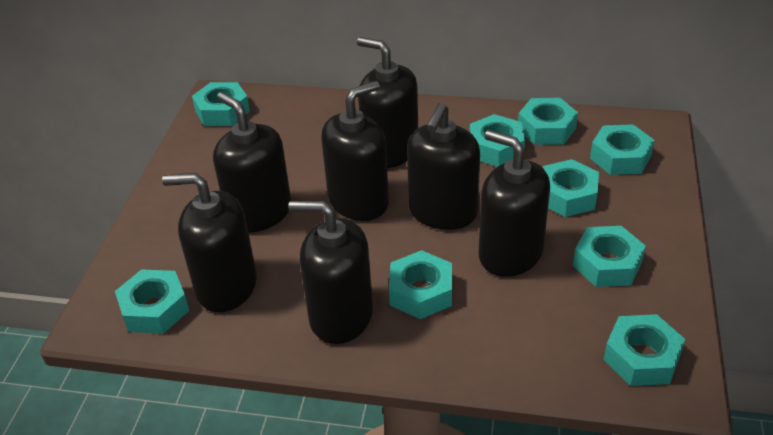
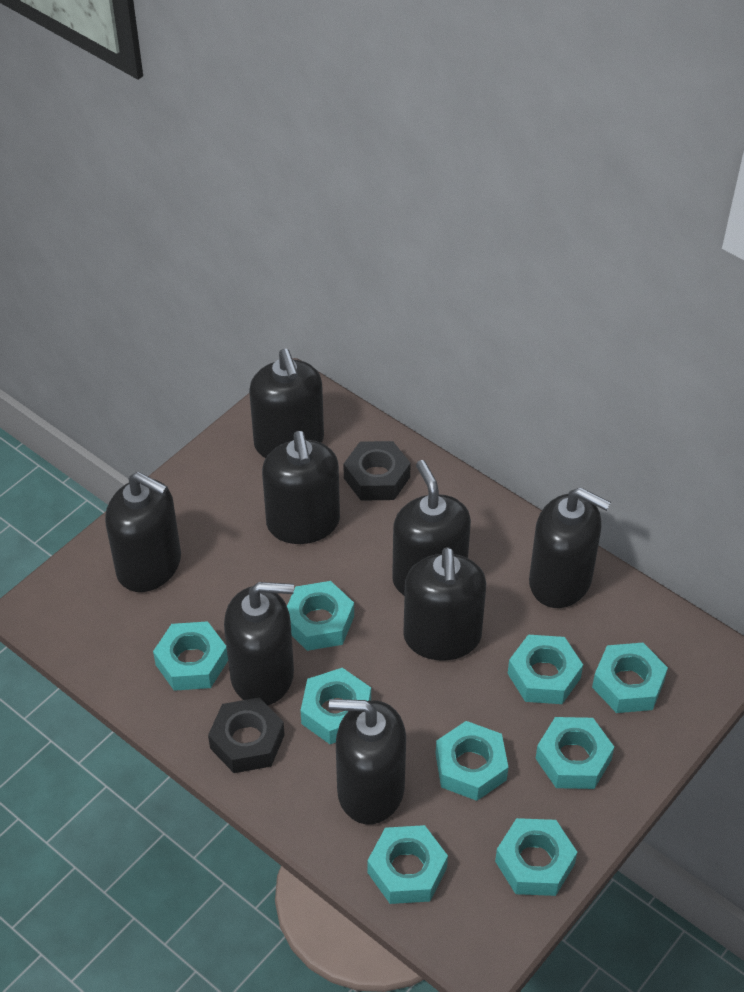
black nut: 0 -> 2
black soap dispenser: 7 -> 8

